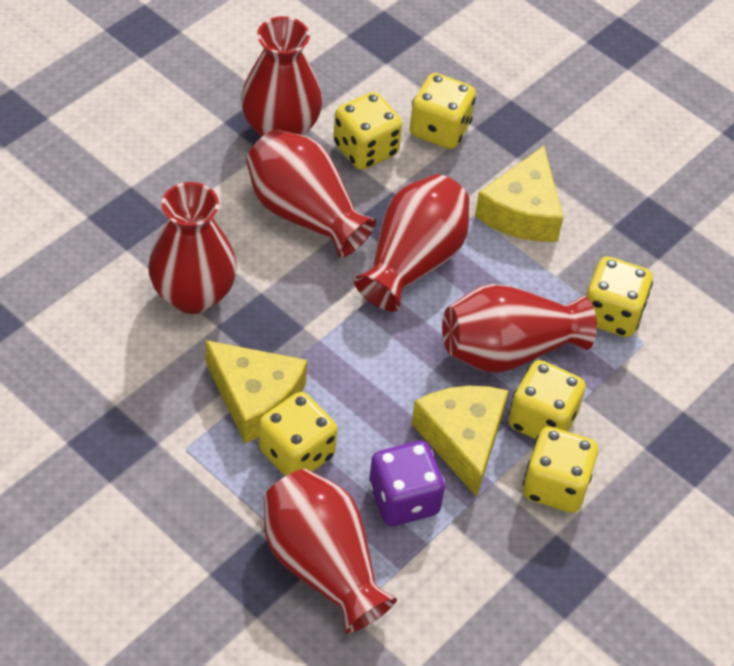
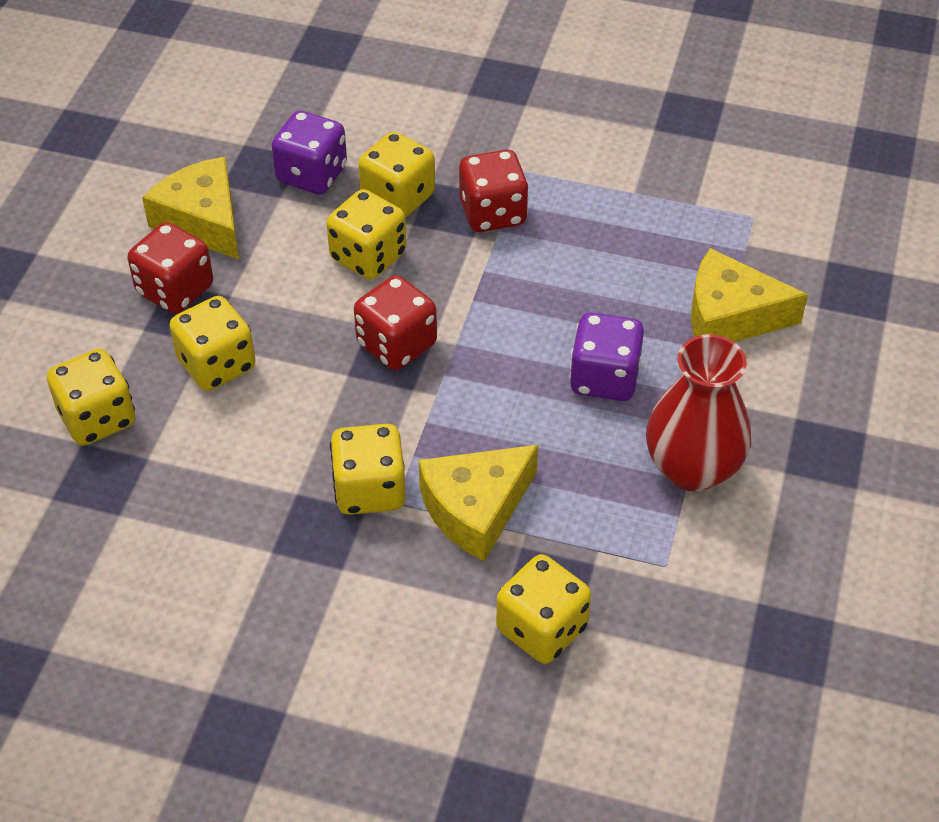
purple dice: 1 -> 2
red dice: 0 -> 3
red vase: 6 -> 1

